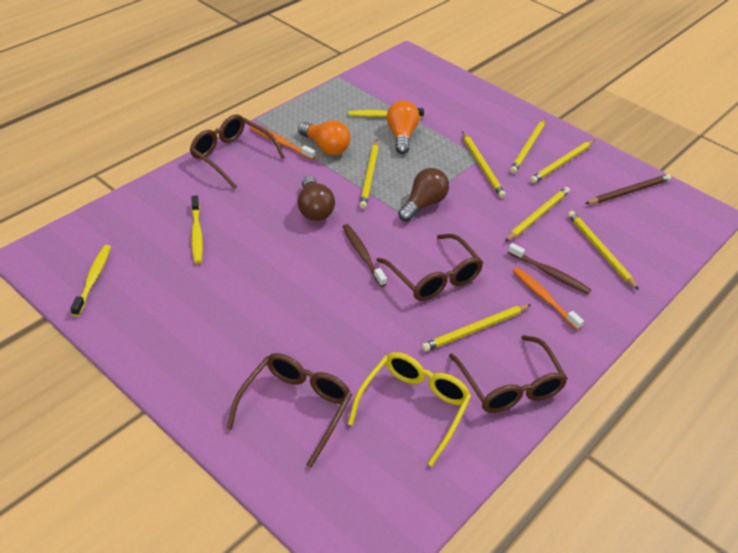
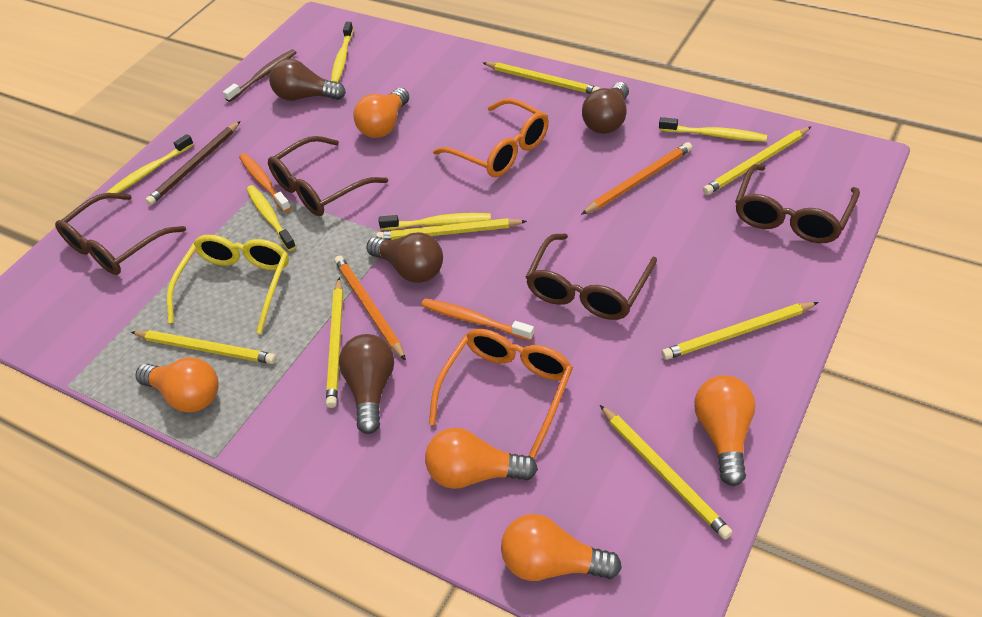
brown light bulb: 2 -> 4
brown toothbrush: 2 -> 1
orange glasses: 0 -> 2
orange light bulb: 2 -> 5
orange pencil: 0 -> 2
yellow toothbrush: 3 -> 5

